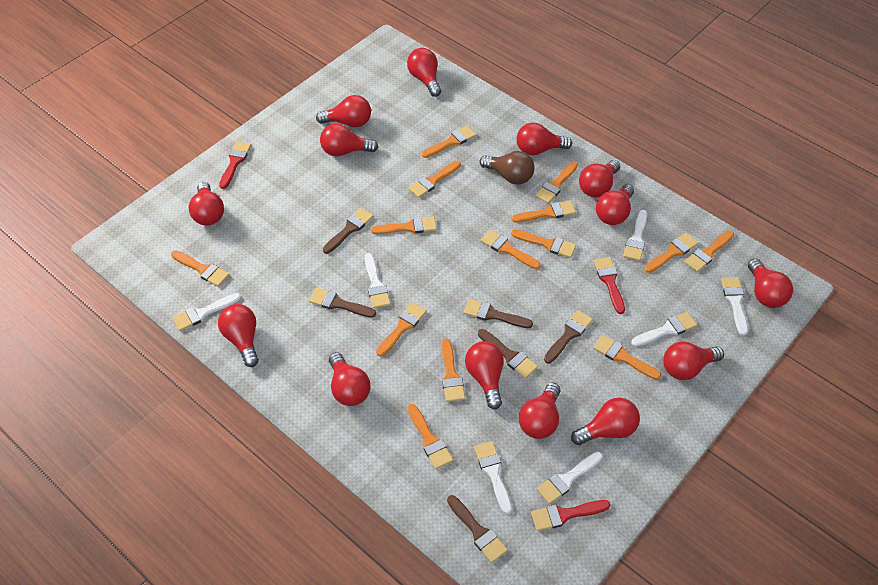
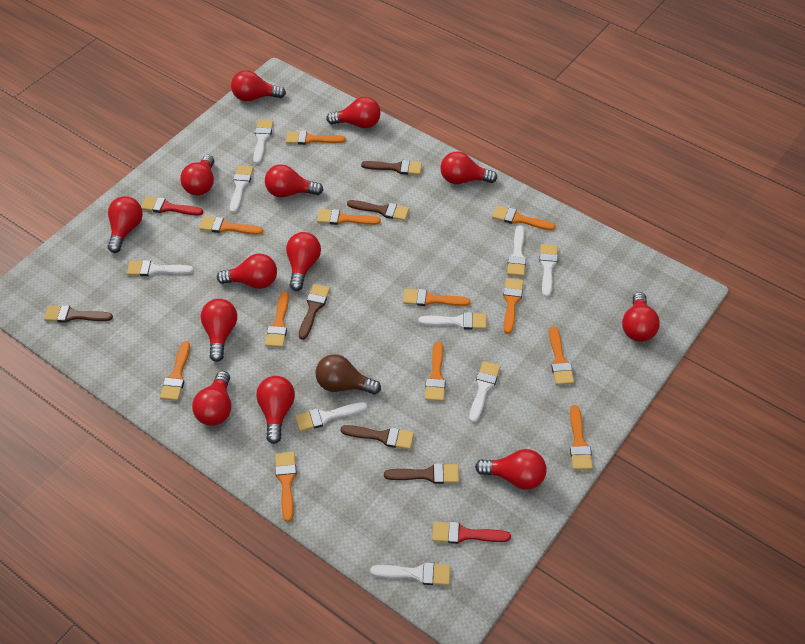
orange brush: 14 -> 12
red brush: 3 -> 2
red light bulb: 14 -> 13
white brush: 7 -> 9

